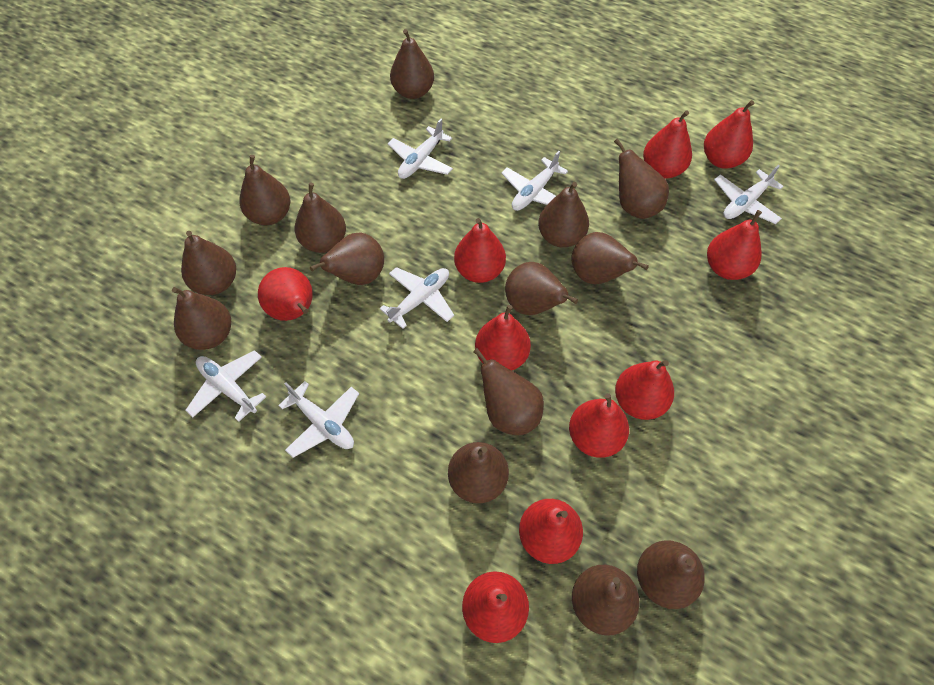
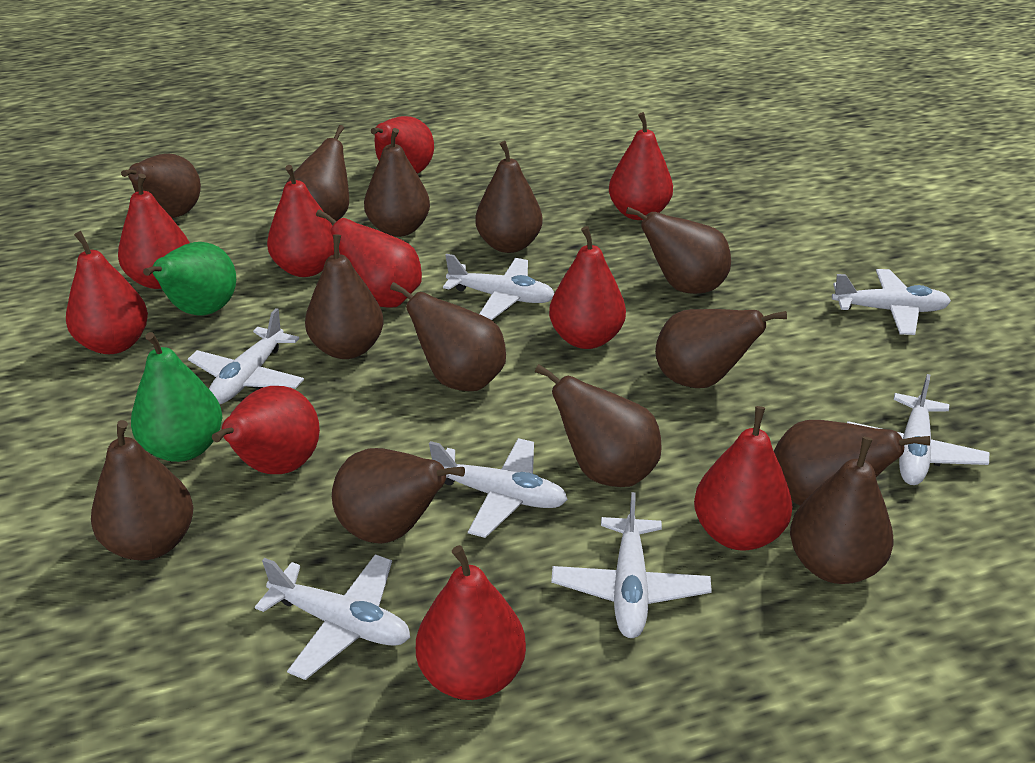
brown pear: 14 -> 13
green pear: 0 -> 2
white plane: 6 -> 7

